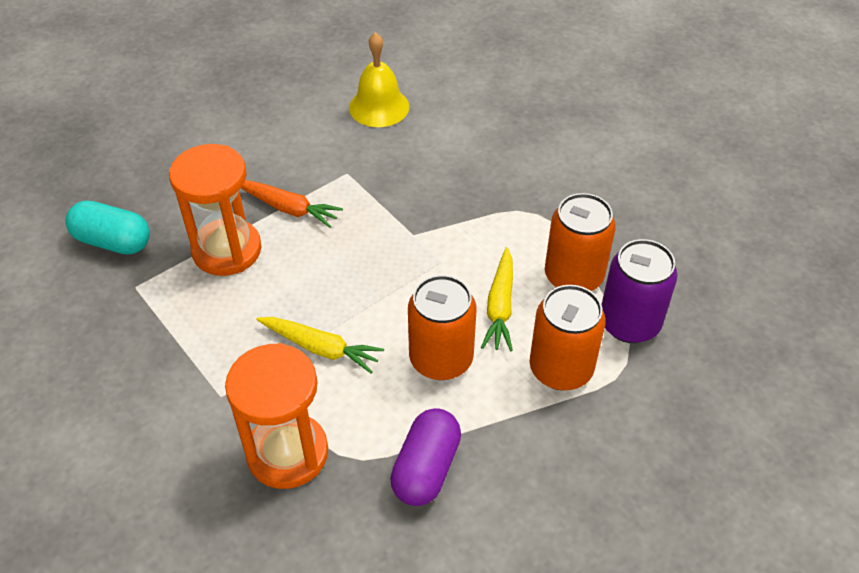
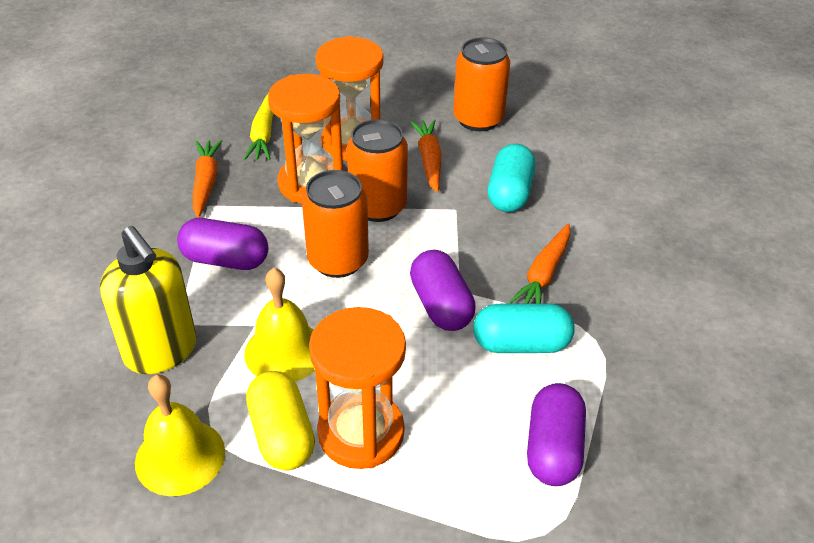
orange carrot: 1 -> 3
orange hourglass: 2 -> 3
purple can: 1 -> 0
purple capsule: 1 -> 3
turquoise capsule: 1 -> 2
yellow bell: 1 -> 2
yellow capsule: 0 -> 1
yellow carrot: 2 -> 1
yellow soap dispenser: 0 -> 1

